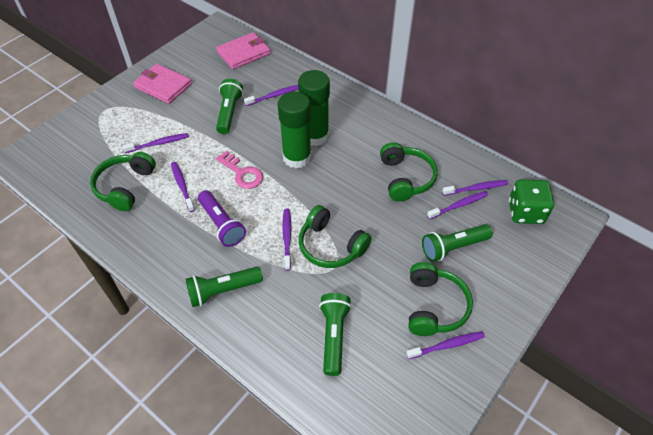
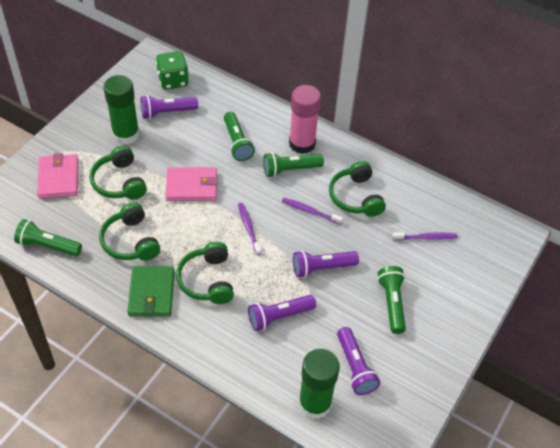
green wallet: 0 -> 1
pink glue stick: 0 -> 1
pink key: 1 -> 0
purple flashlight: 1 -> 4
purple toothbrush: 7 -> 3

